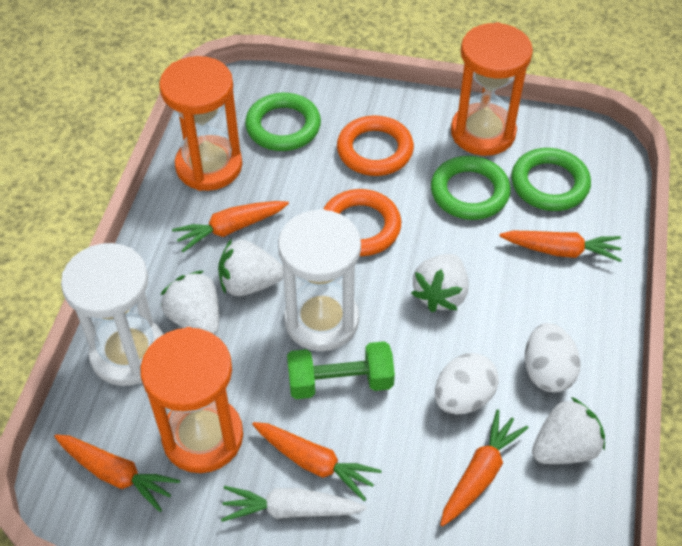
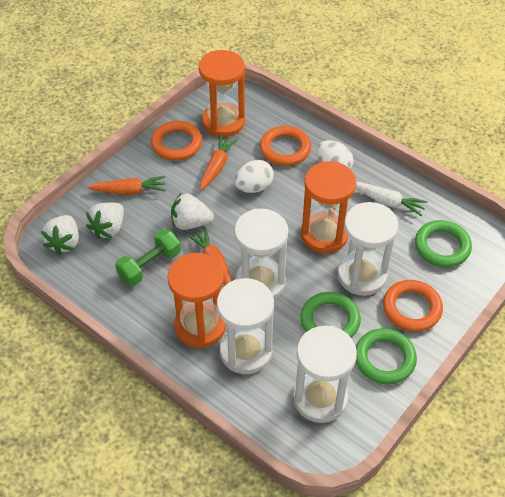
orange carrot: 5 -> 3
orange ring: 2 -> 3
white hourglass: 2 -> 4
white strawberry: 4 -> 3

